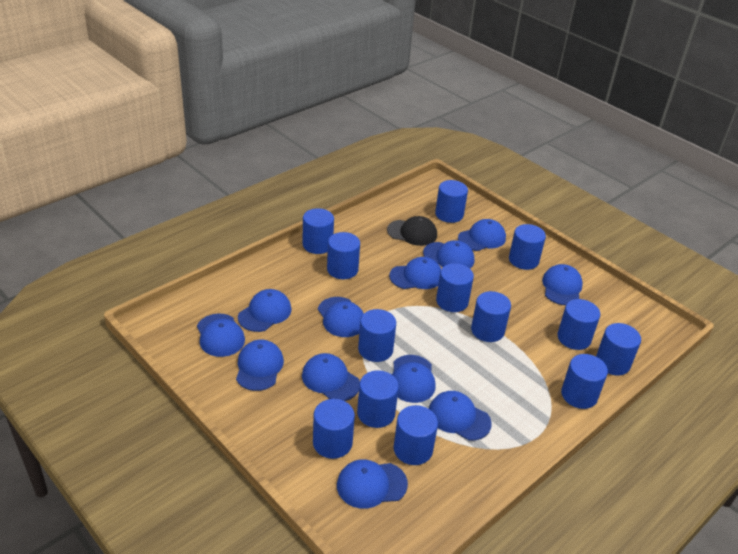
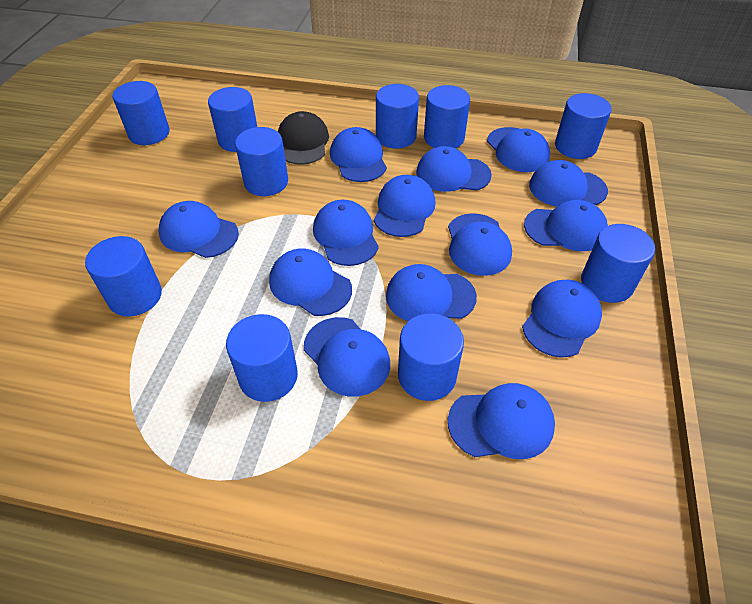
blue cap: 12 -> 14
blue cylinder: 13 -> 10

